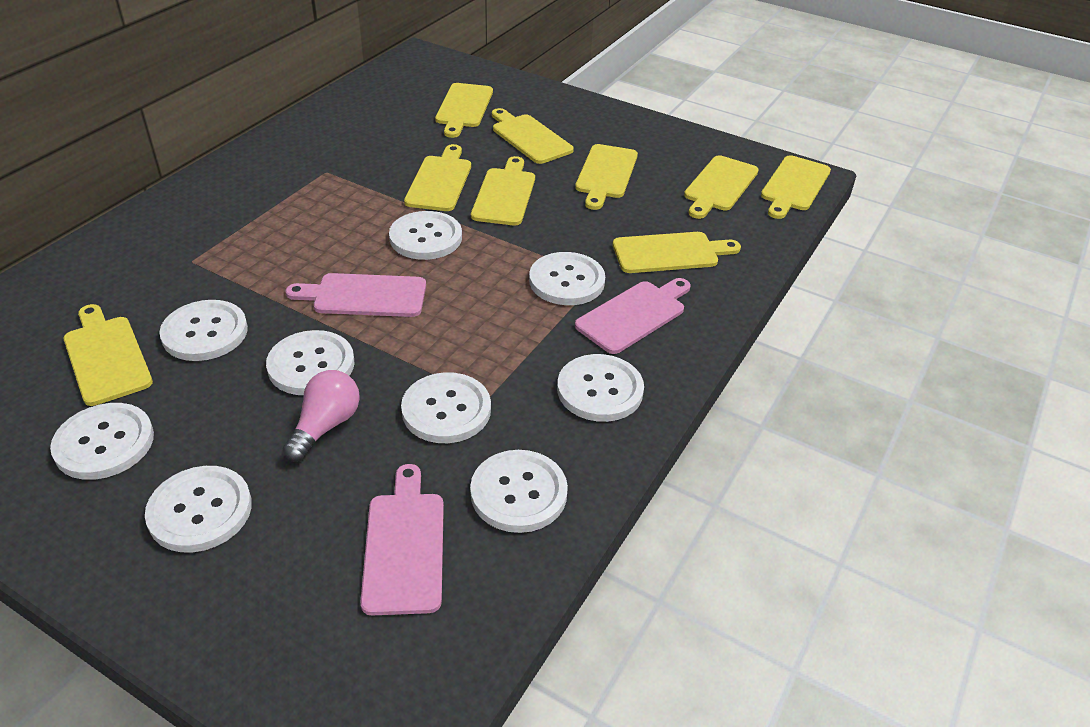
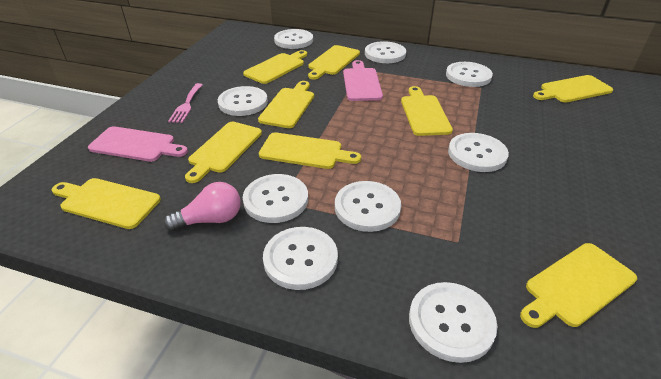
pink cutting board: 3 -> 2
pink fork: 0 -> 1

